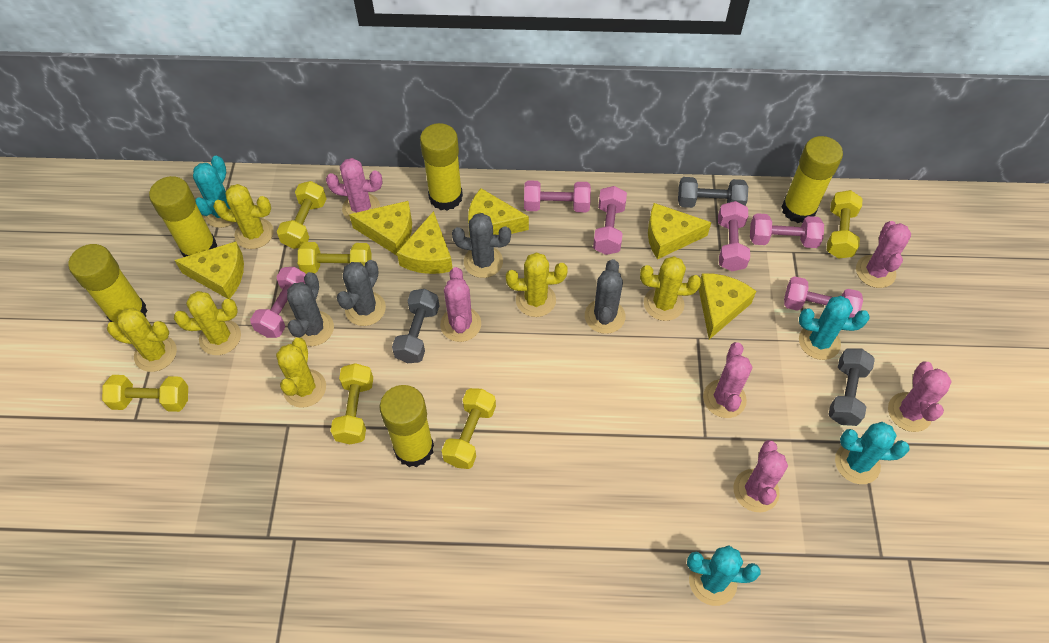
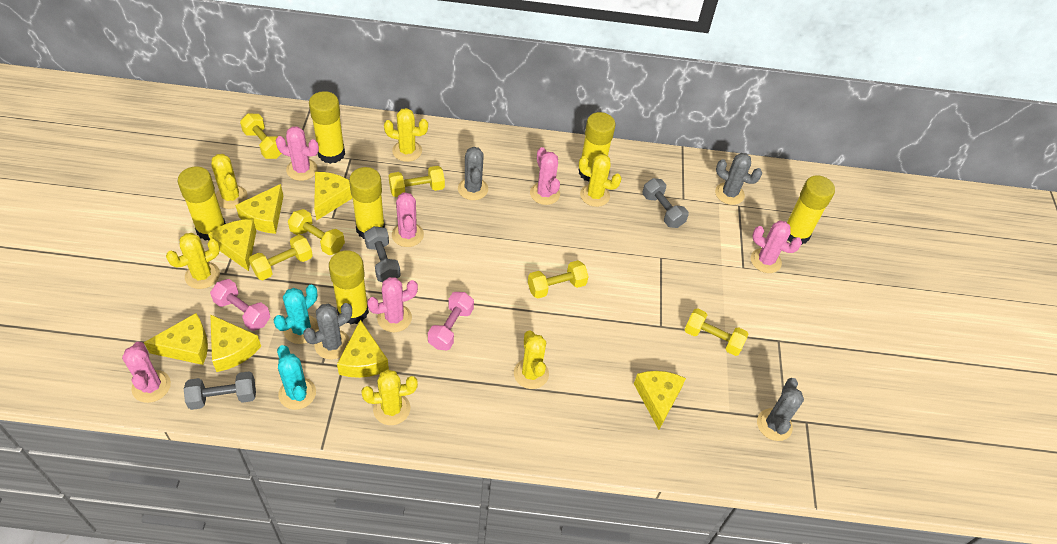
pink dumbbell: 6 -> 2
turquoise cactus: 4 -> 2
yellow cheese: 6 -> 7
yellow glue stick: 5 -> 6

